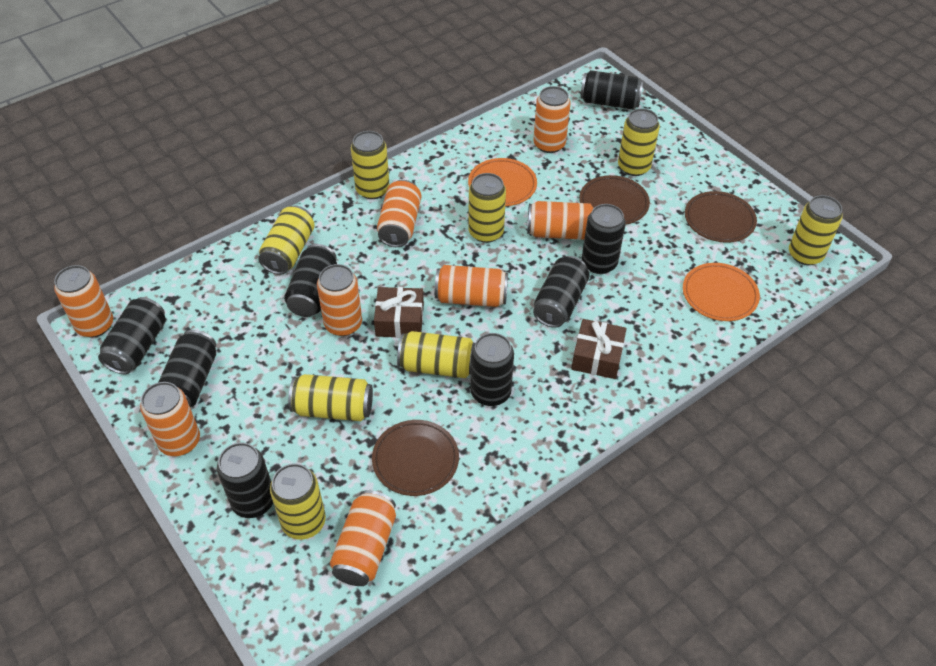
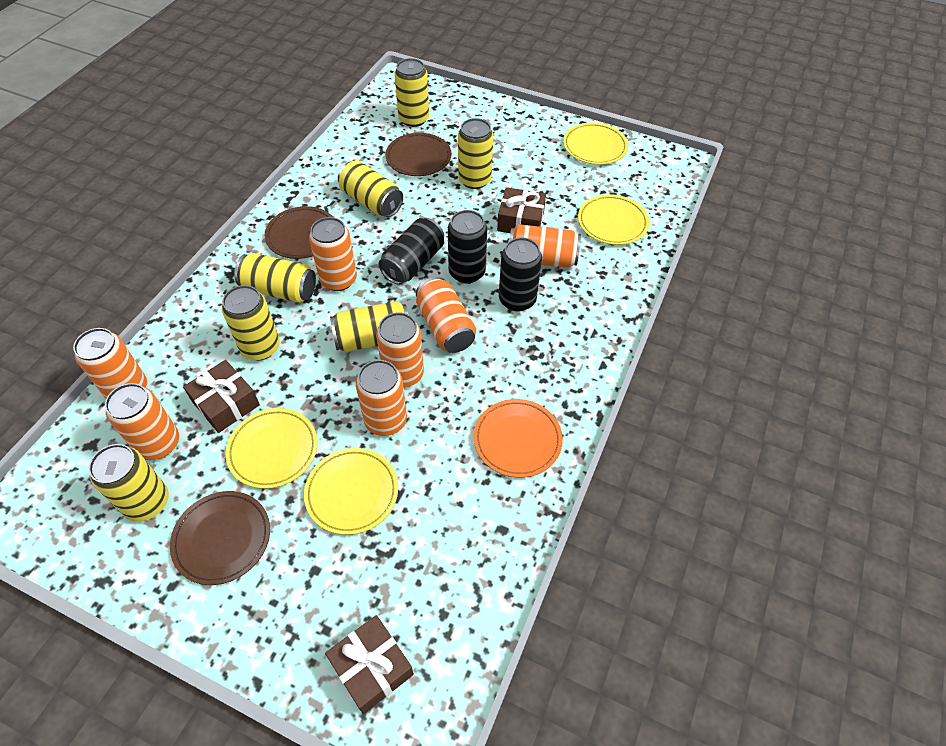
black can: 8 -> 3
brown gift: 2 -> 3
orange can: 8 -> 7
orange plate: 2 -> 1
yellow can: 8 -> 7
yellow plate: 0 -> 4

